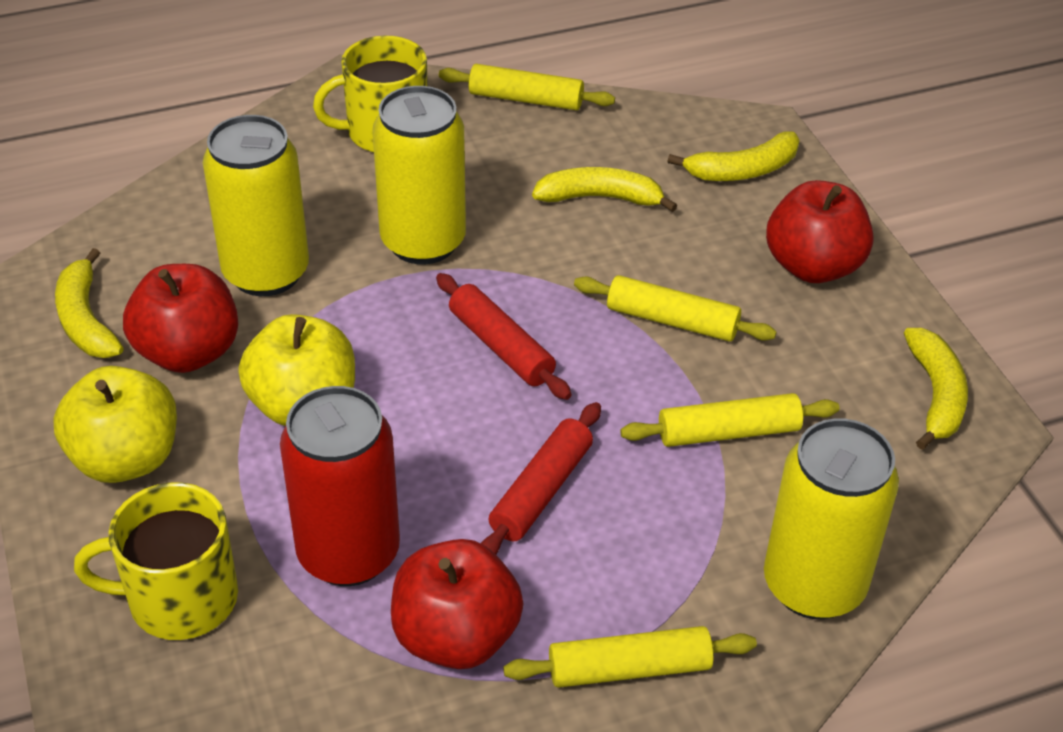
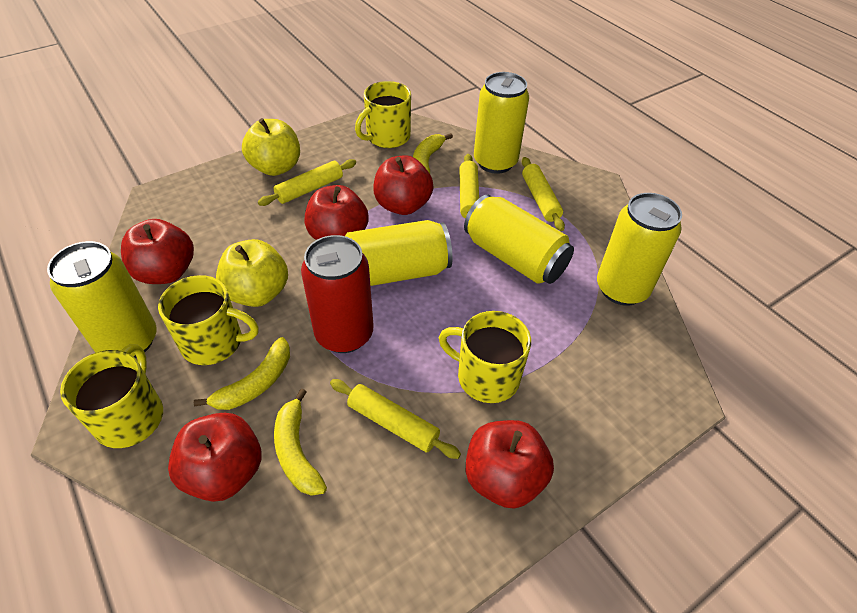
red apple: 3 -> 5
red rolling pin: 2 -> 0
yellow banana: 4 -> 3
yellow can: 3 -> 5
yellow mug: 2 -> 4

